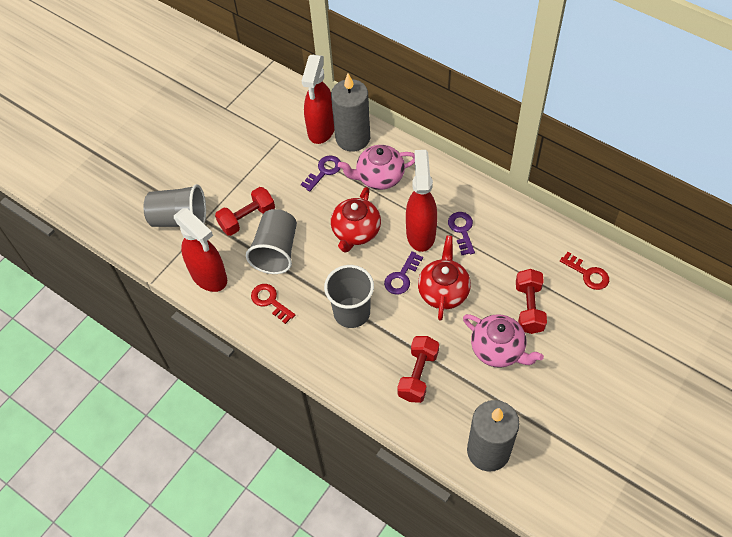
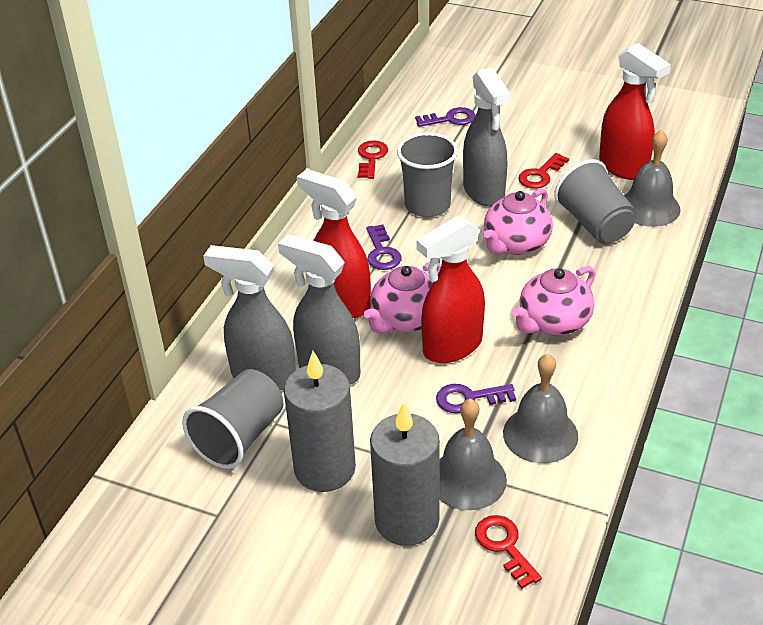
grey bell: 0 -> 3
grey spray bottle: 0 -> 3
pink teapot: 2 -> 3
red dumbbell: 3 -> 0
red key: 2 -> 3
red teapot: 2 -> 0

